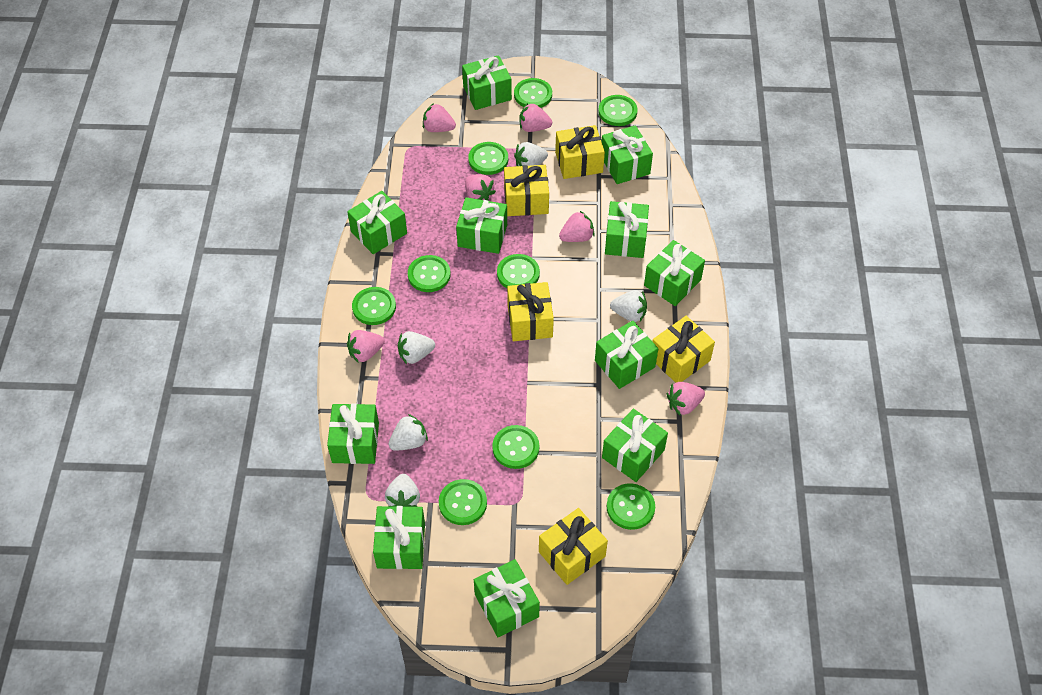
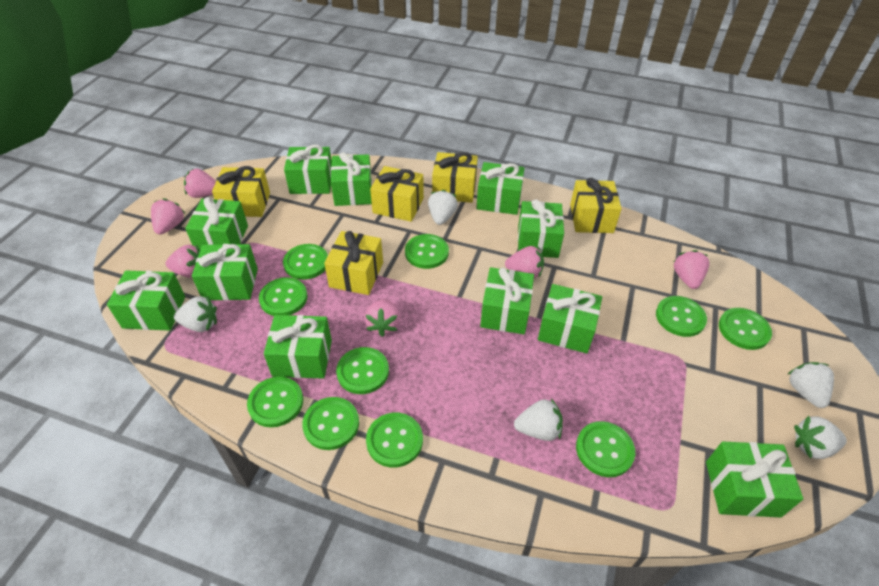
green button: 9 -> 10

